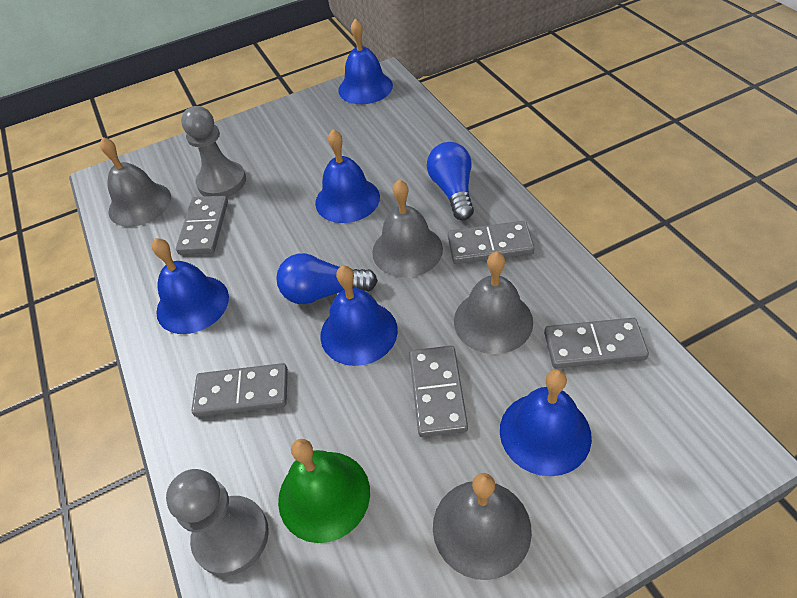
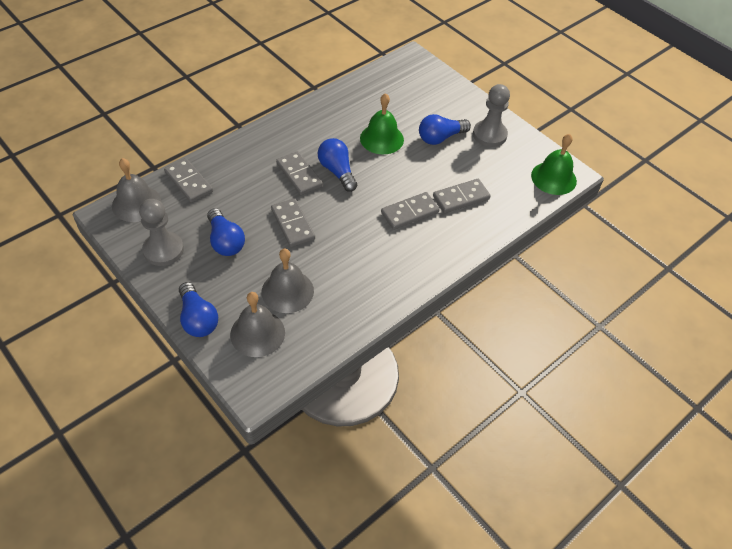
blue bell: 5 -> 0
blue light bulb: 2 -> 4
green bell: 1 -> 2
grey bell: 4 -> 3

